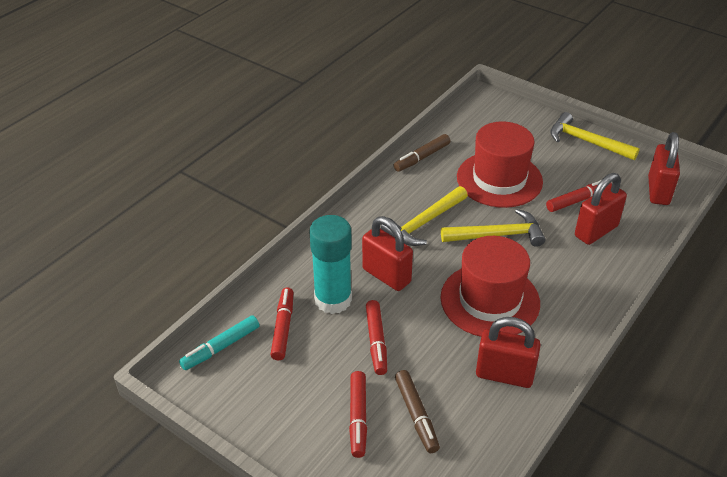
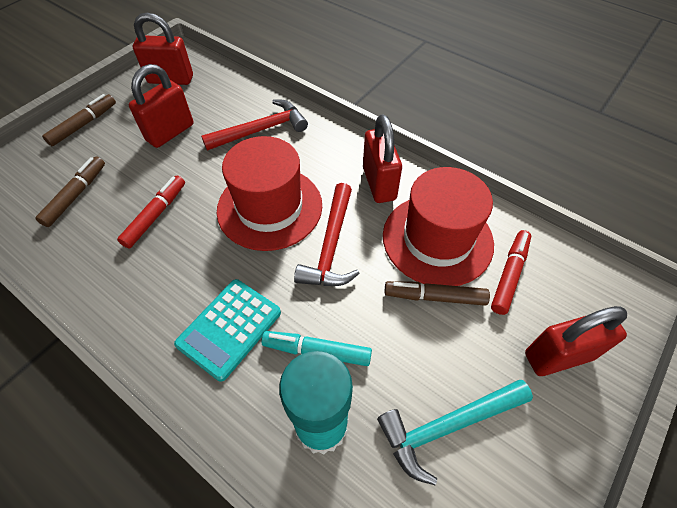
brown marker: 2 -> 3
red hammer: 0 -> 2
red marker: 4 -> 2
turquoise calculator: 0 -> 1
turquoise hammer: 0 -> 1
yellow hammer: 3 -> 0

